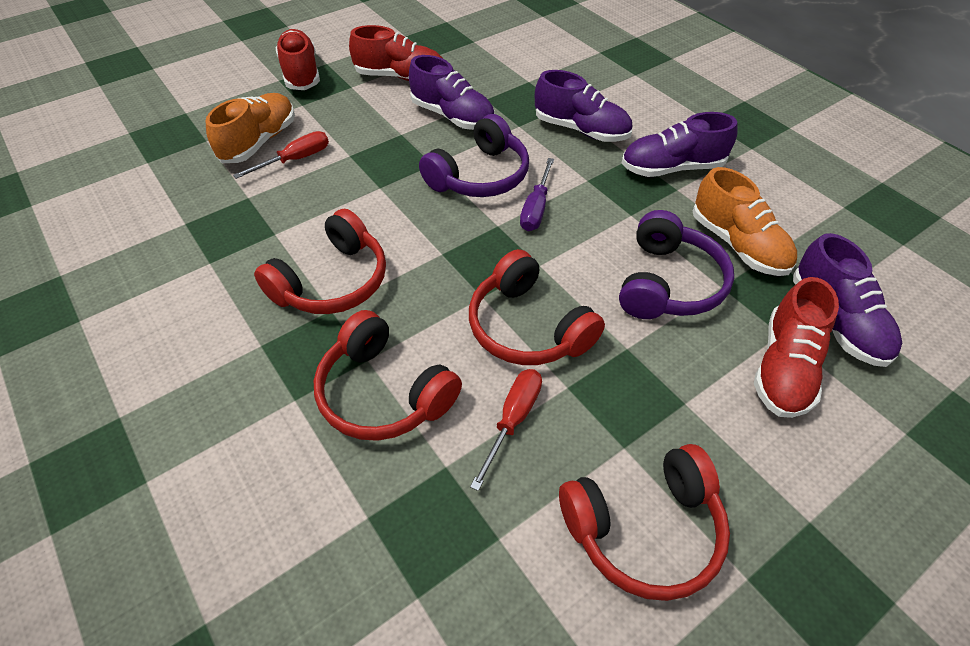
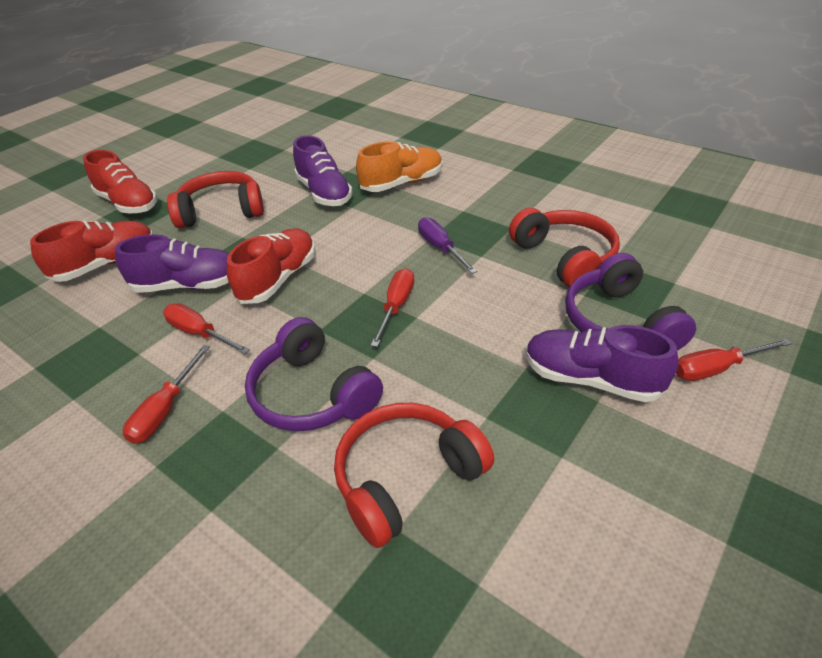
orange shoe: 2 -> 1
purple shoe: 4 -> 3
red headphones: 4 -> 3
red screwdriver: 2 -> 4

